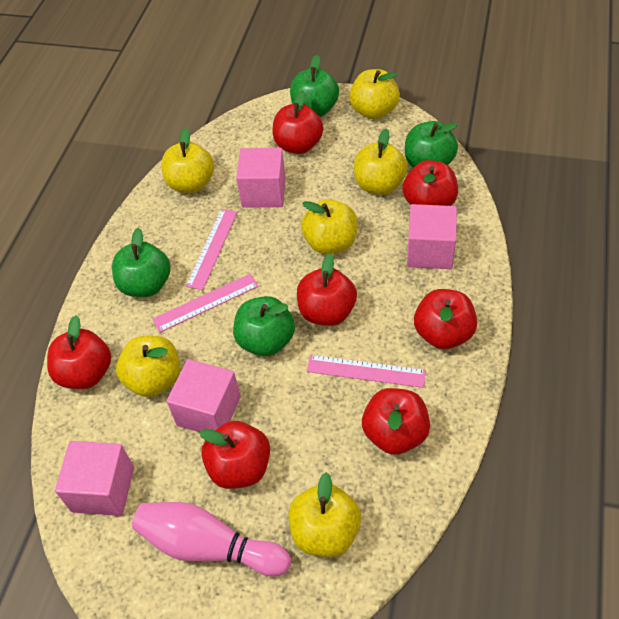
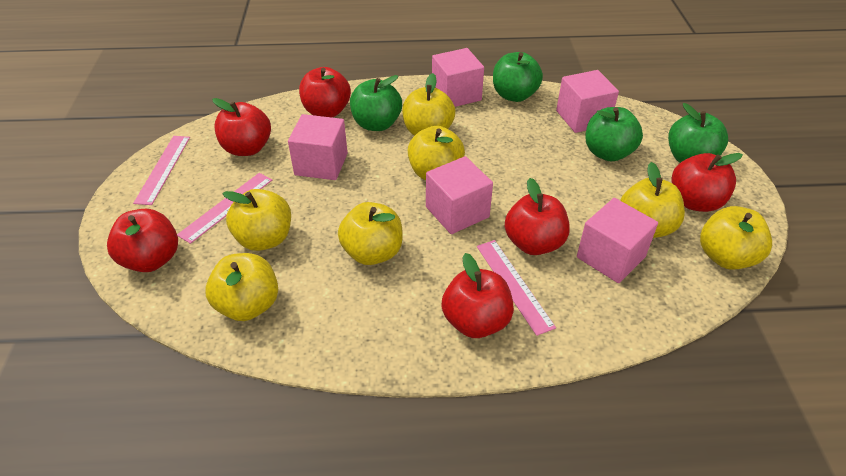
pink bowling pin: 1 -> 0
pink cube: 4 -> 5
red apple: 7 -> 6
yellow apple: 6 -> 7

